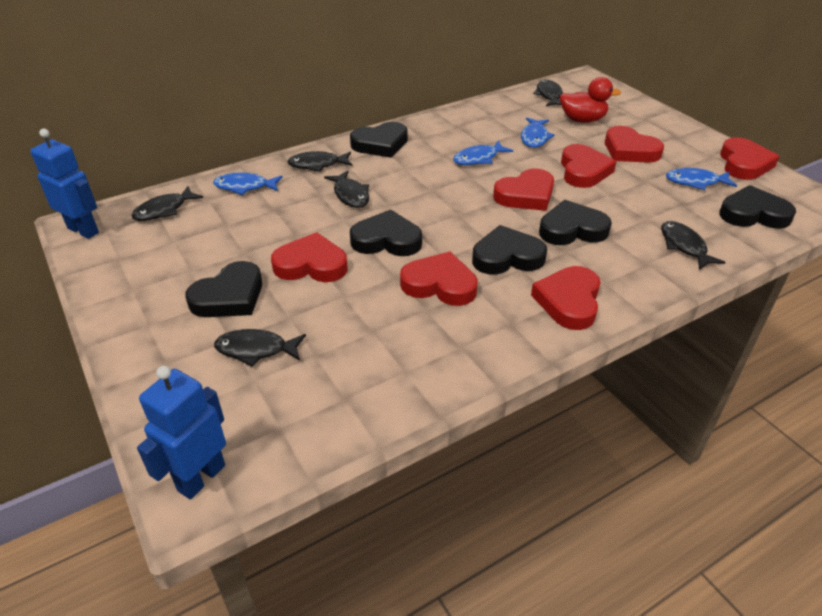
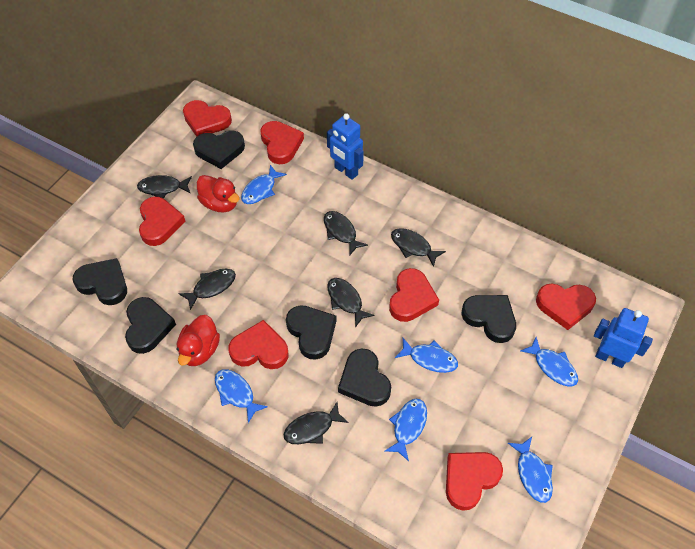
blue fish: 4 -> 6
red duck: 1 -> 2

